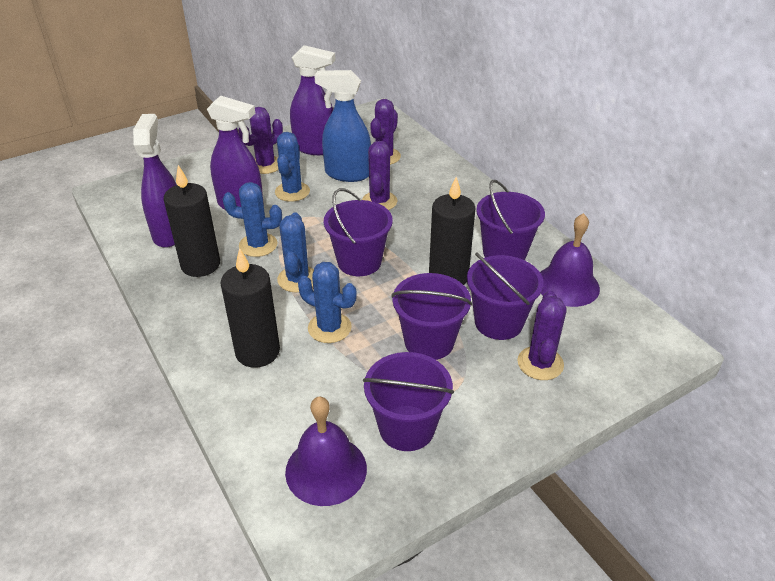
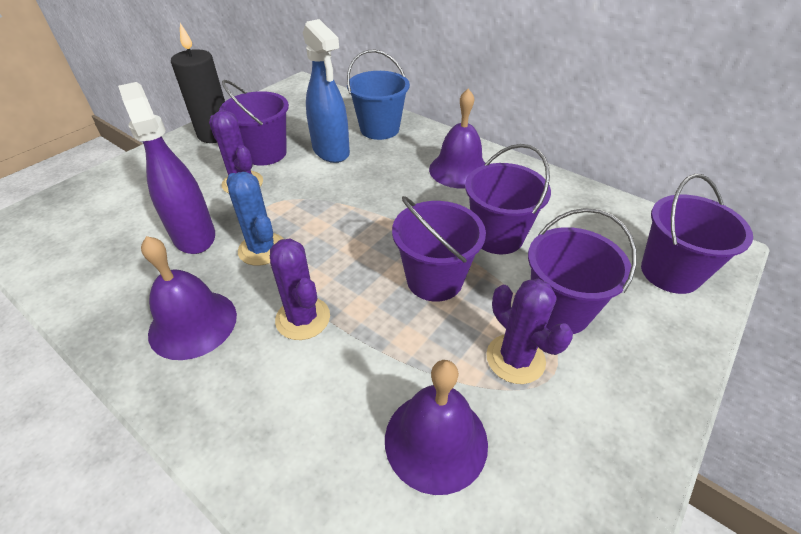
black candle: 3 -> 1
blue bucket: 0 -> 1
blue cactus: 4 -> 1
purple bell: 2 -> 3
purple cactus: 4 -> 3
purple spray bottle: 3 -> 1

